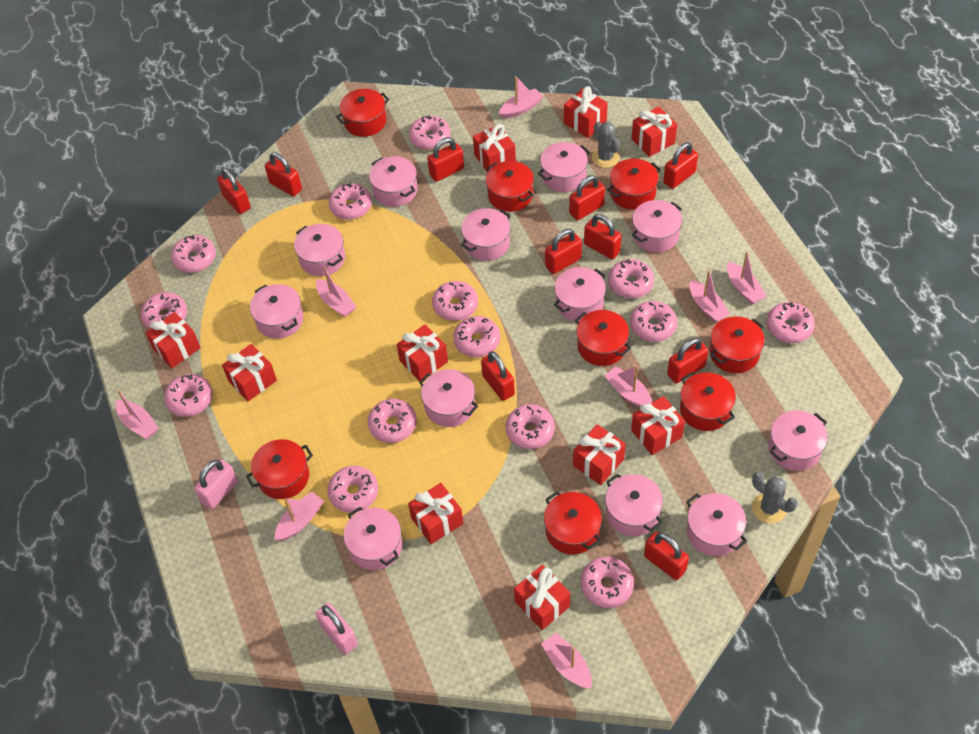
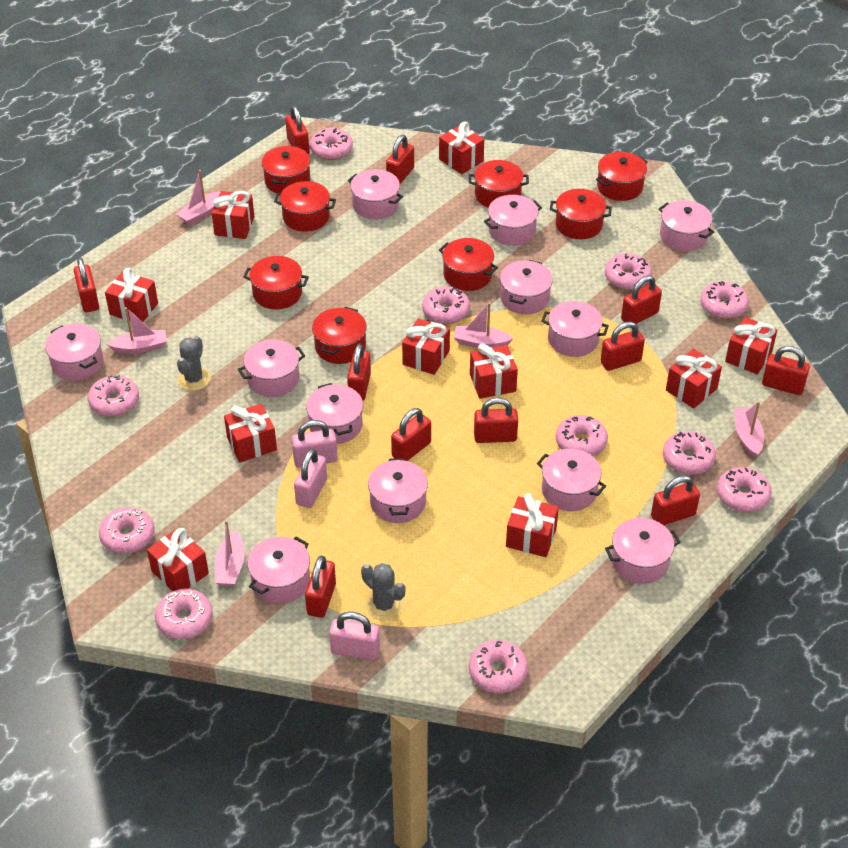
pink boat: 8 -> 5
pink donut: 14 -> 11
pink padlock: 2 -> 3
red padlock: 10 -> 11

